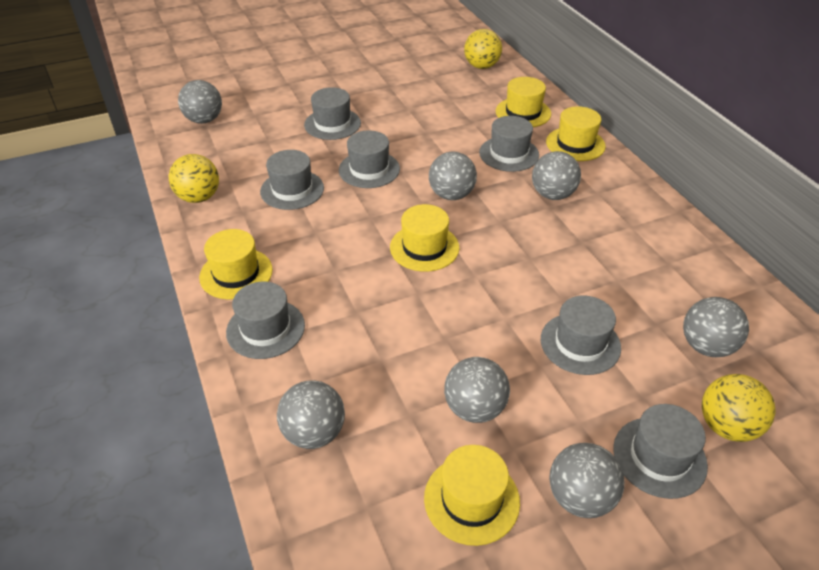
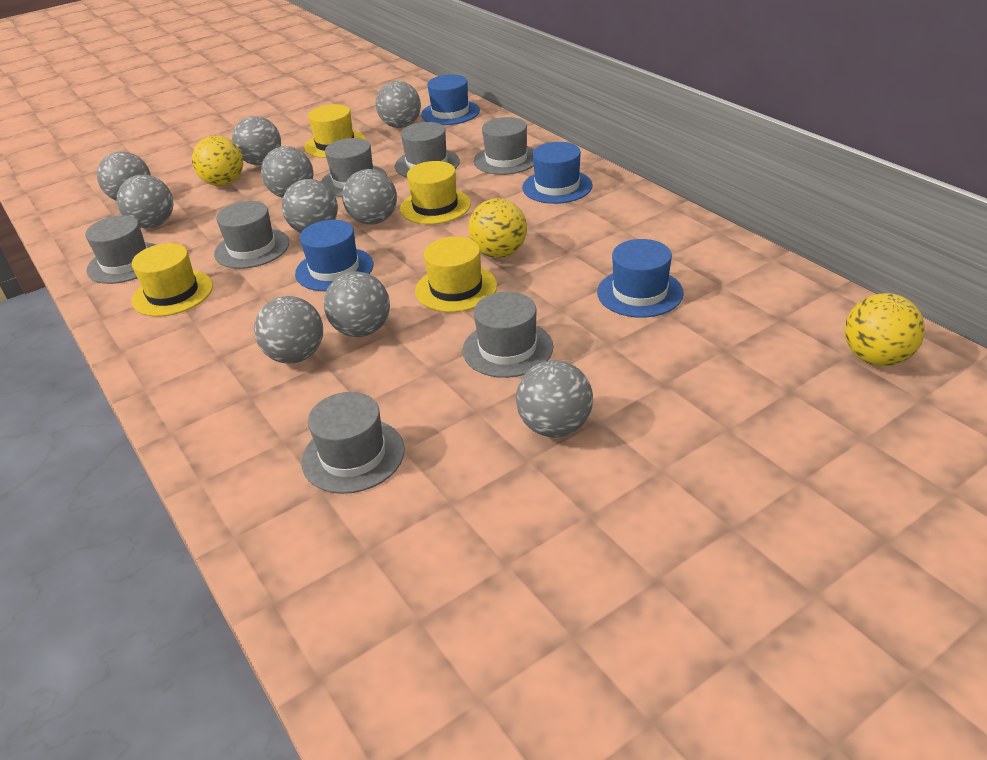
blue hat: 0 -> 4
grey ball: 7 -> 10
yellow hat: 5 -> 4

